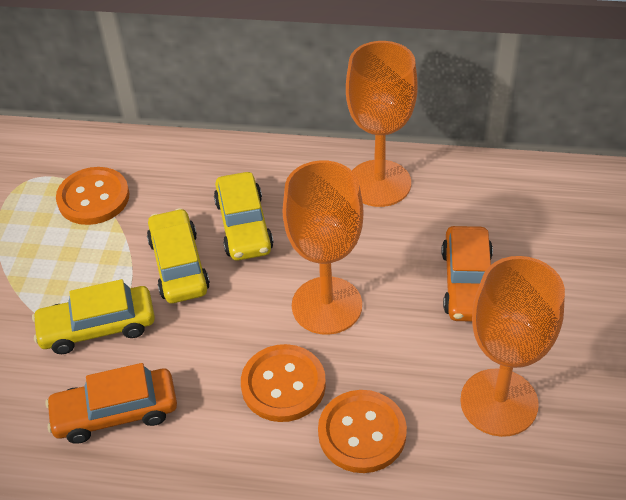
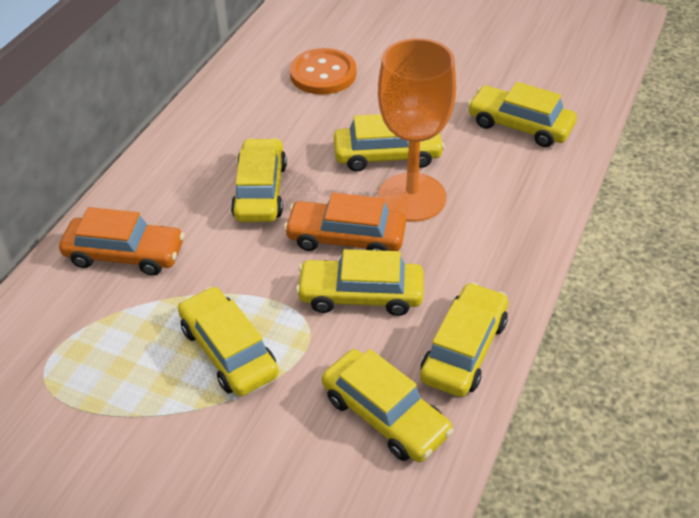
orange button: 3 -> 1
orange goblet: 3 -> 1
yellow car: 3 -> 7

